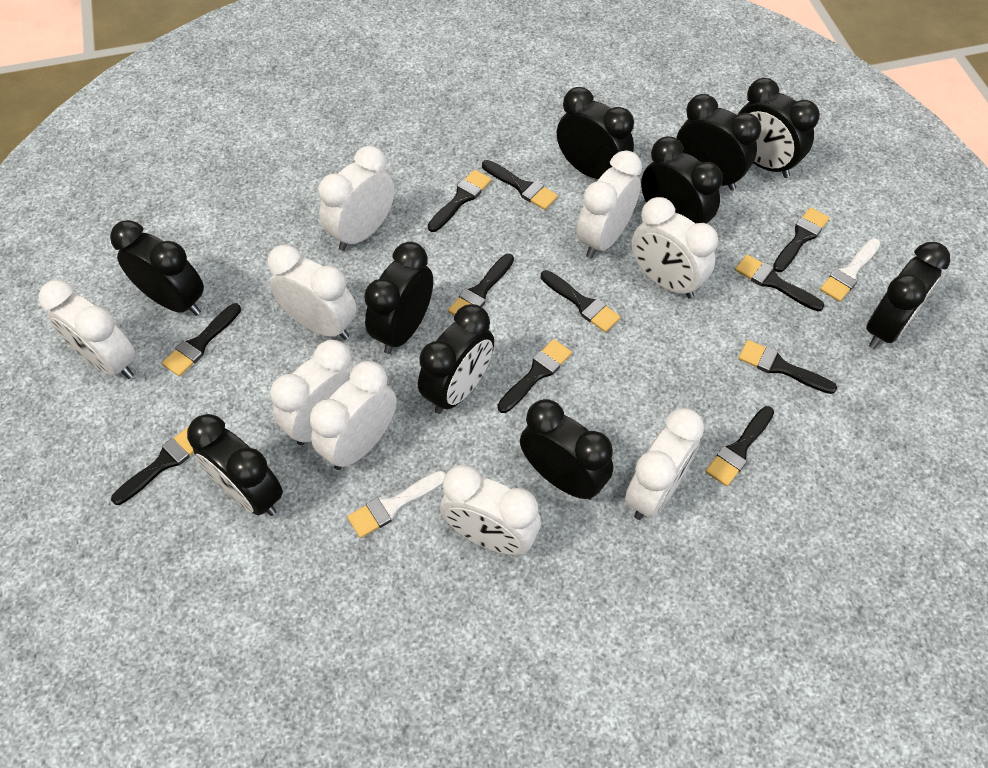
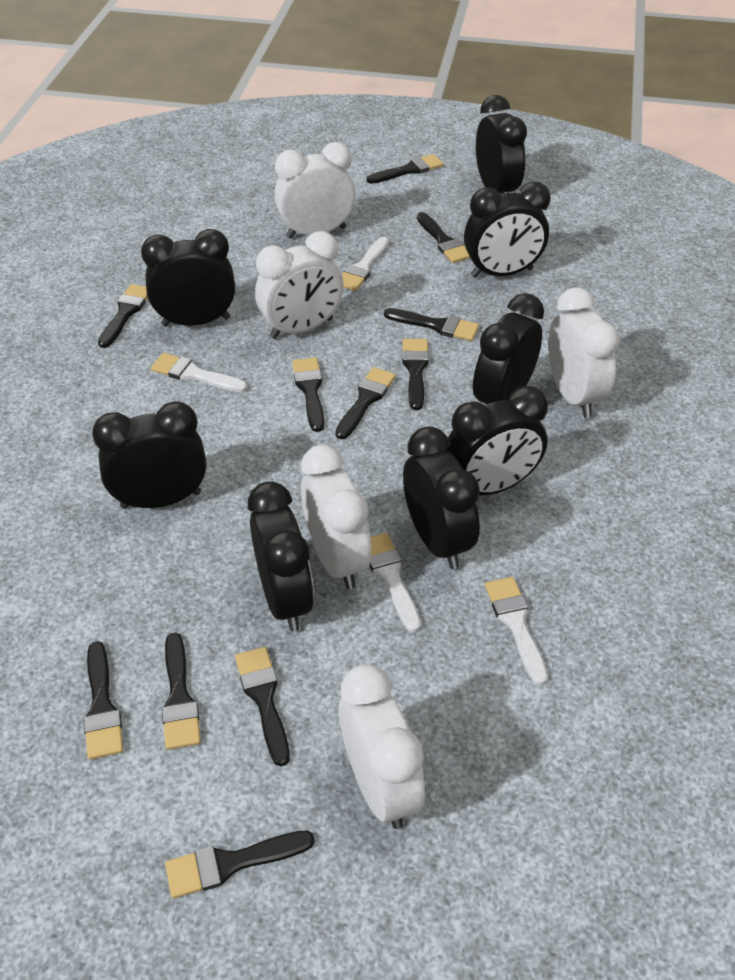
black clock: 10 -> 8
white brush: 2 -> 4
white clock: 9 -> 5

